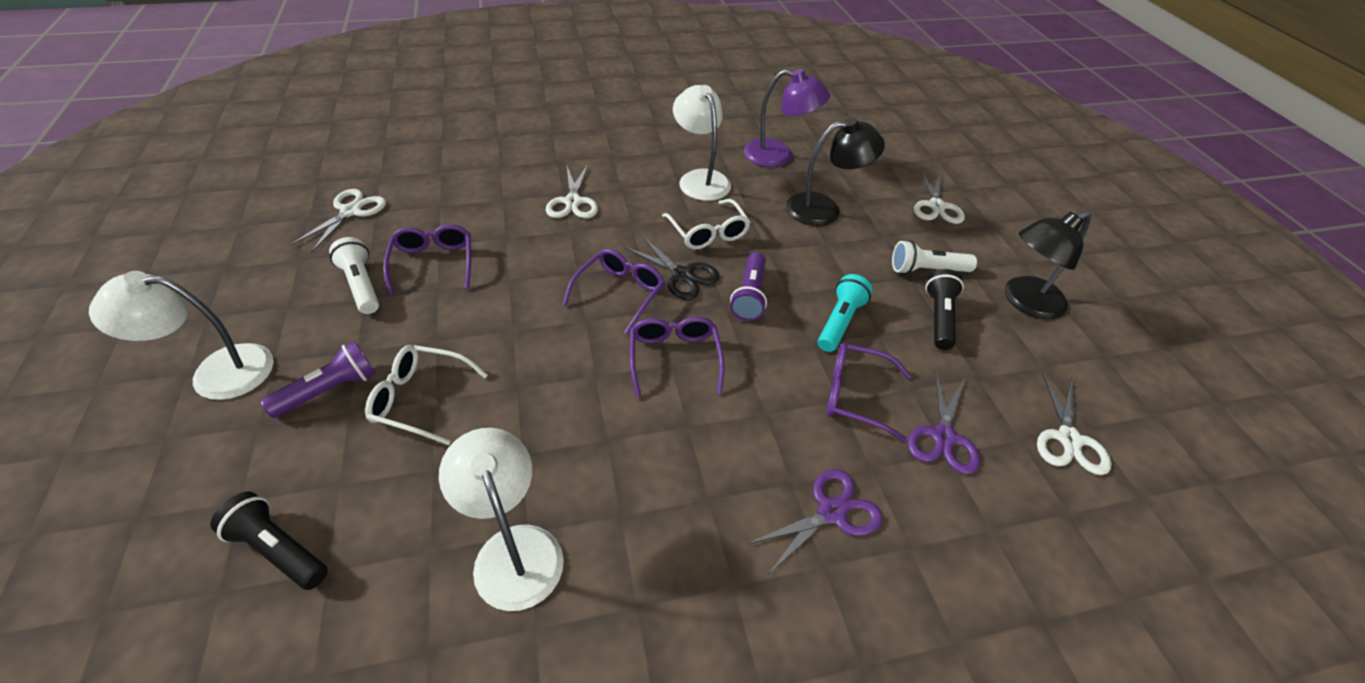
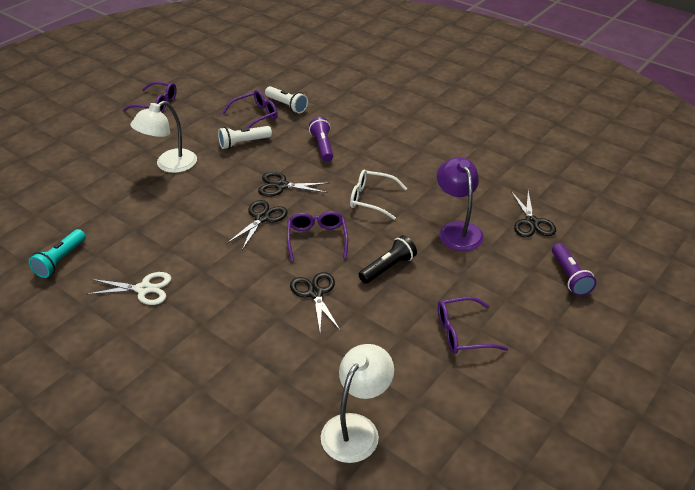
black flashlight: 2 -> 1
black lamp: 2 -> 0
black scissors: 1 -> 4
purple scissors: 2 -> 0
white glasses: 2 -> 1
white lamp: 3 -> 2
white scissors: 4 -> 1

